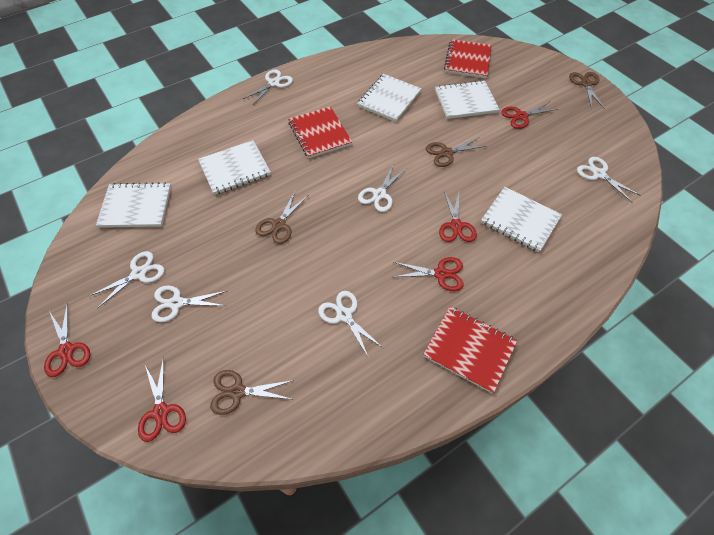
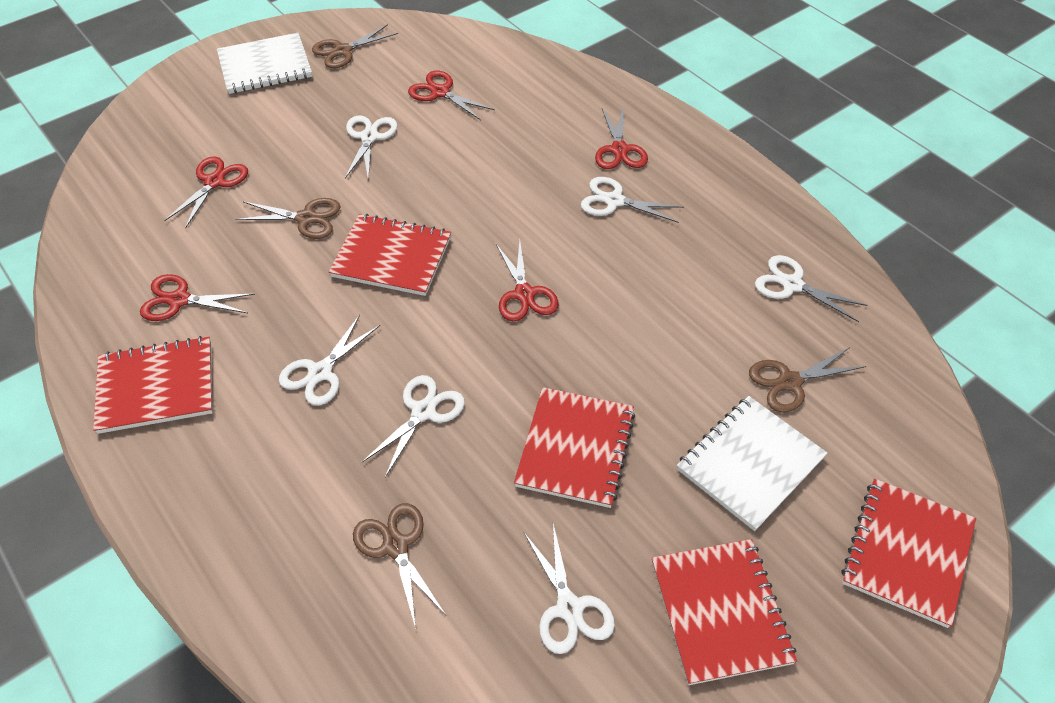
red notebook: 3 -> 5
white notebook: 5 -> 2

